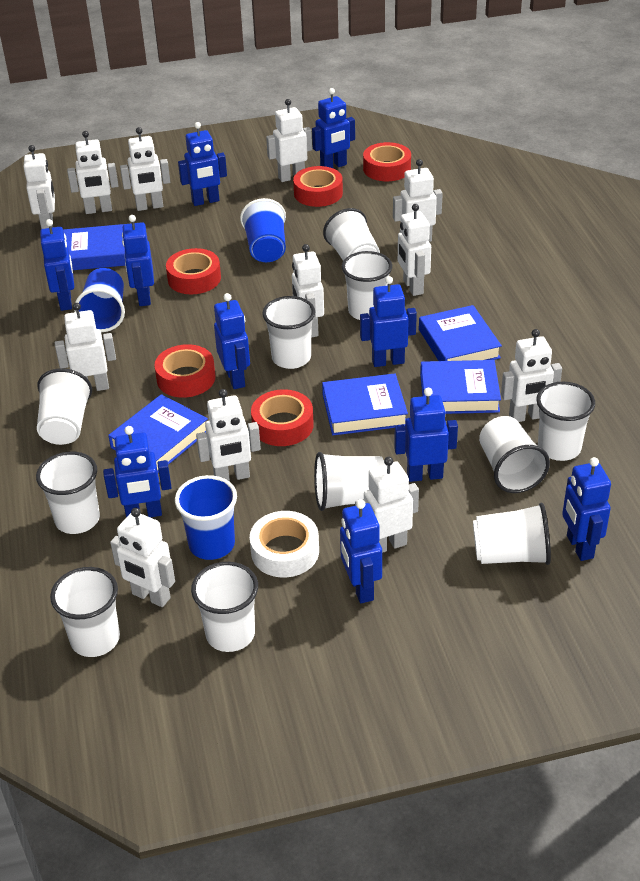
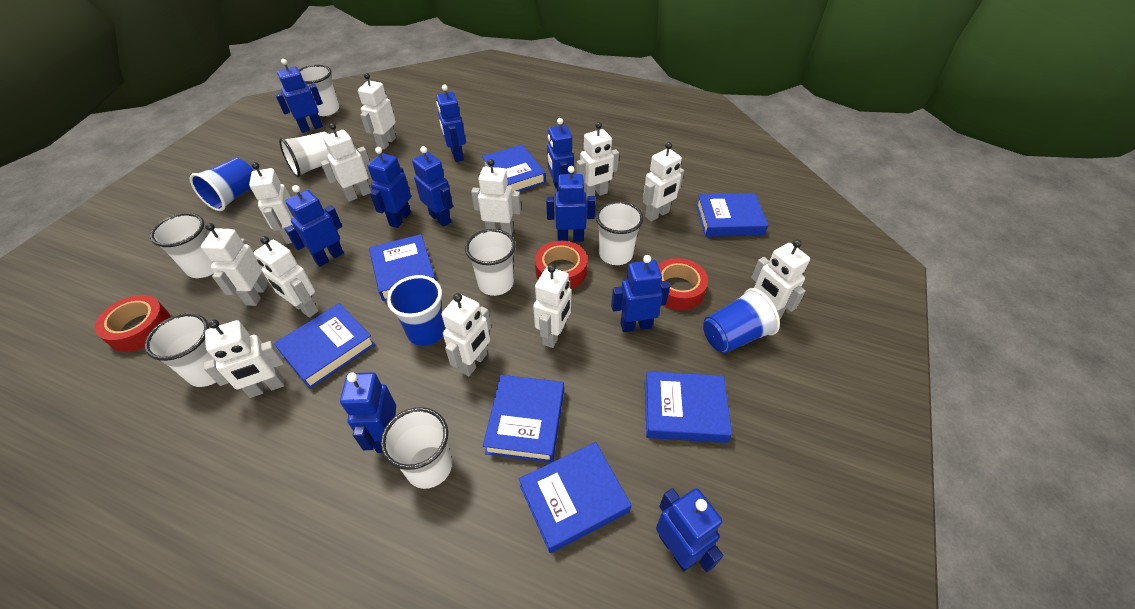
blue book: 5 -> 7
red tape: 5 -> 3
white cup: 11 -> 7
white tape: 1 -> 0

